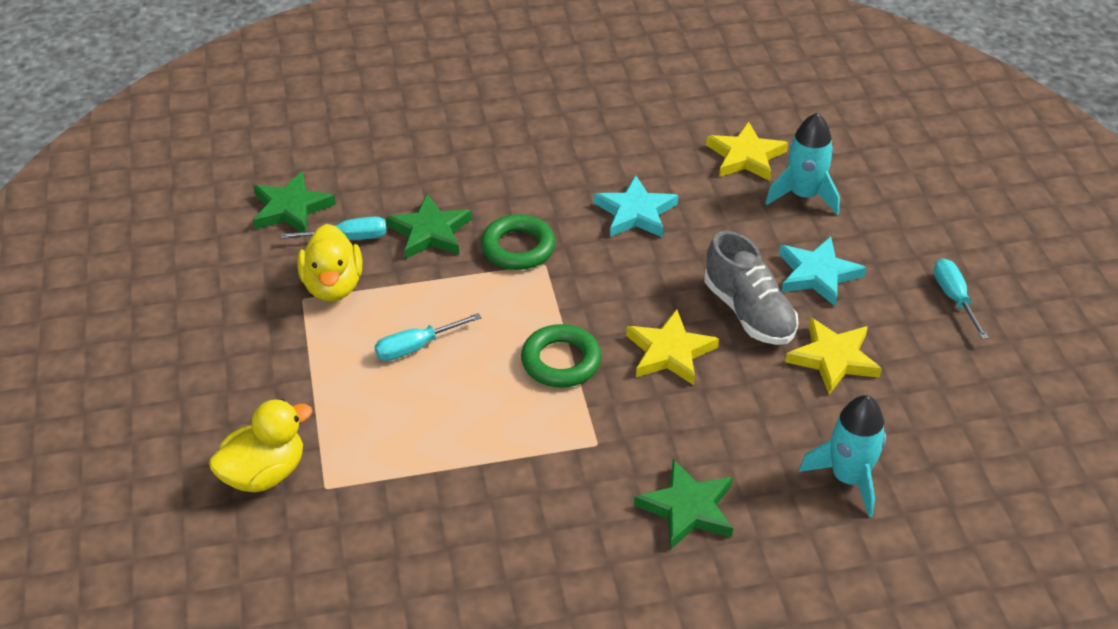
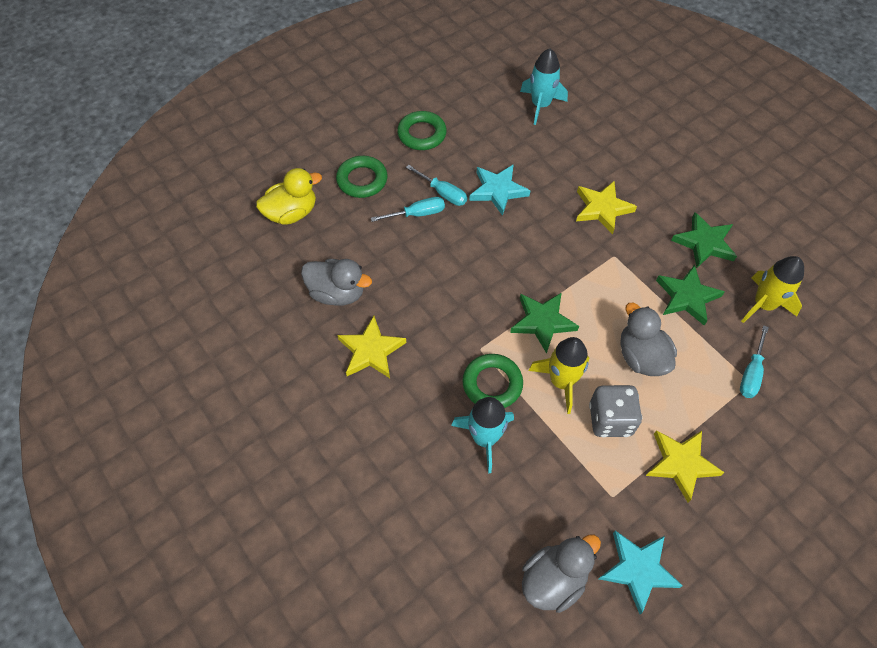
green ring: 2 -> 3
grey dice: 0 -> 1
grey duck: 0 -> 3
grey shoe: 1 -> 0
yellow duck: 2 -> 1
yellow rocket: 0 -> 2

